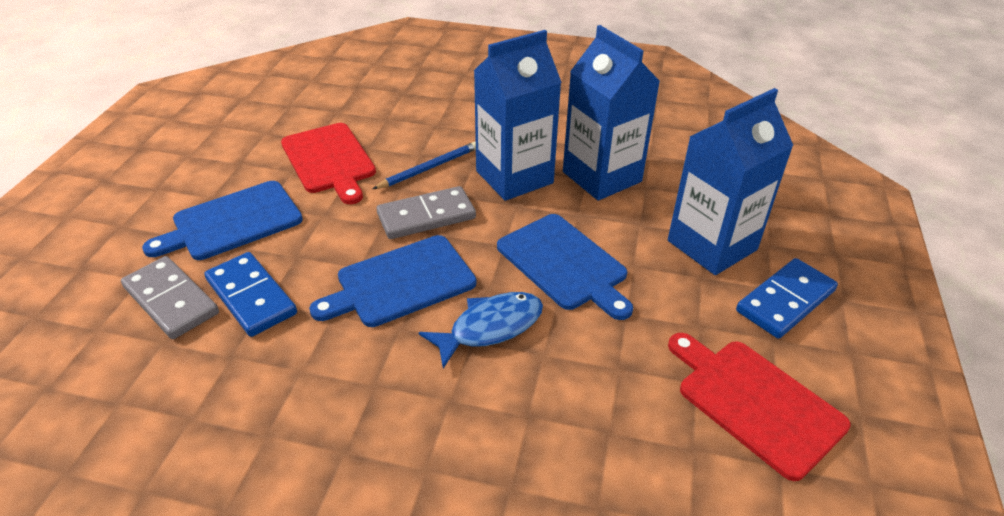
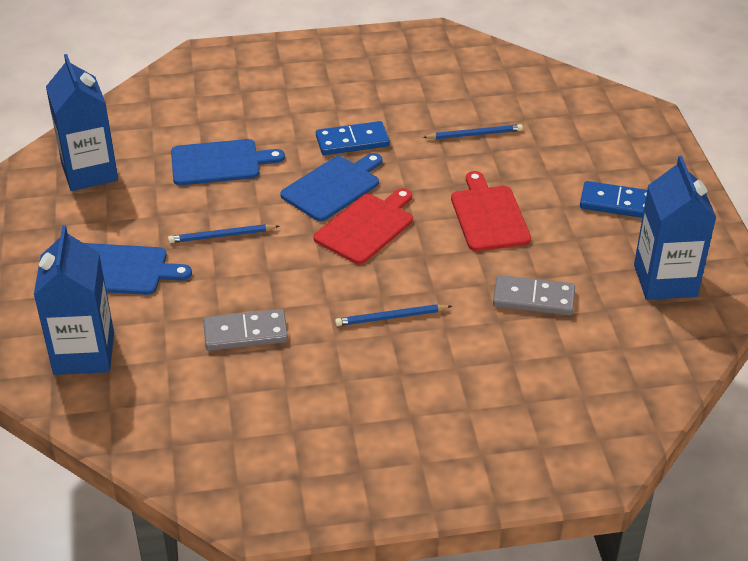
blue fish: 1 -> 0
blue pencil: 1 -> 3

